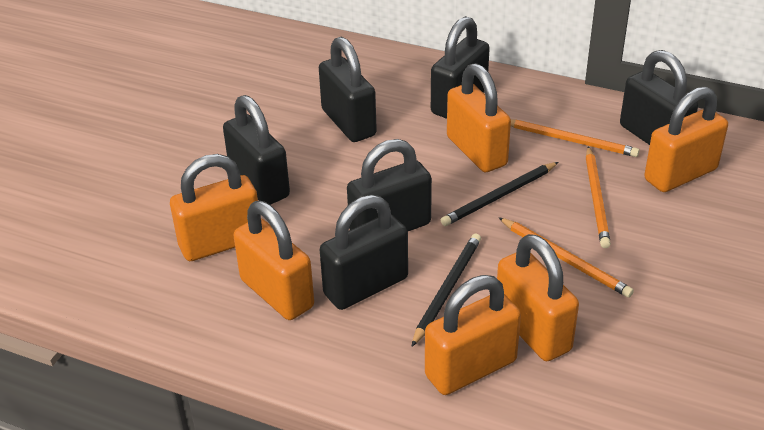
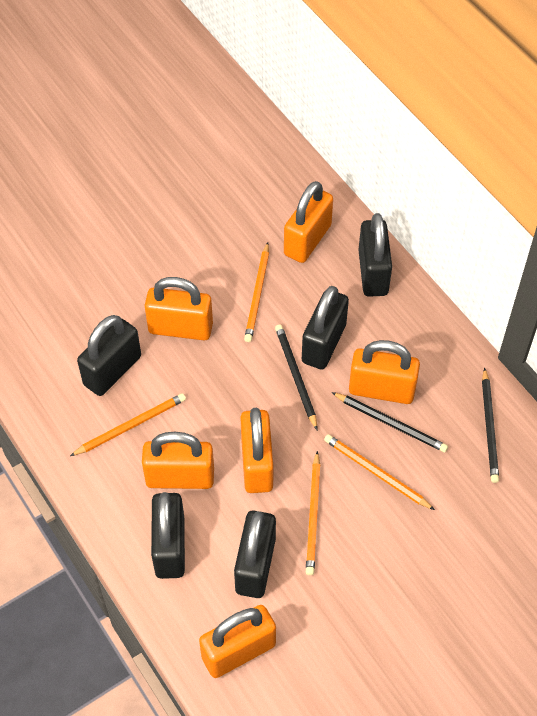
black padlock: 6 -> 5
black pencil: 2 -> 3
orange pencil: 3 -> 4

